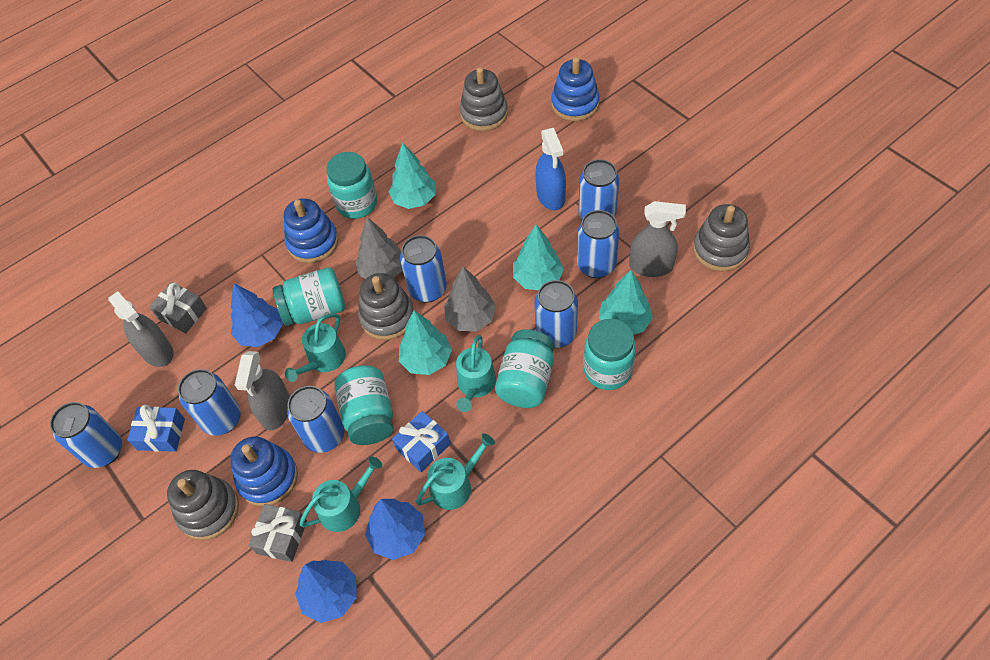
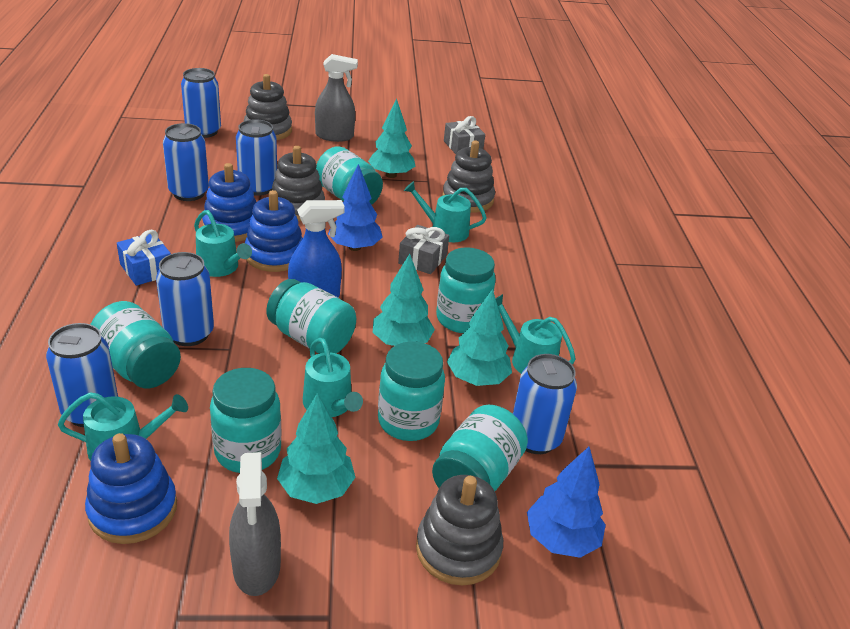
blue can: 7 -> 6
blue gift: 2 -> 1
blue tree: 3 -> 2
grey spray bottle: 3 -> 2
grey tree: 2 -> 0
turquoise jar: 5 -> 7
turquoise watering can: 4 -> 5

